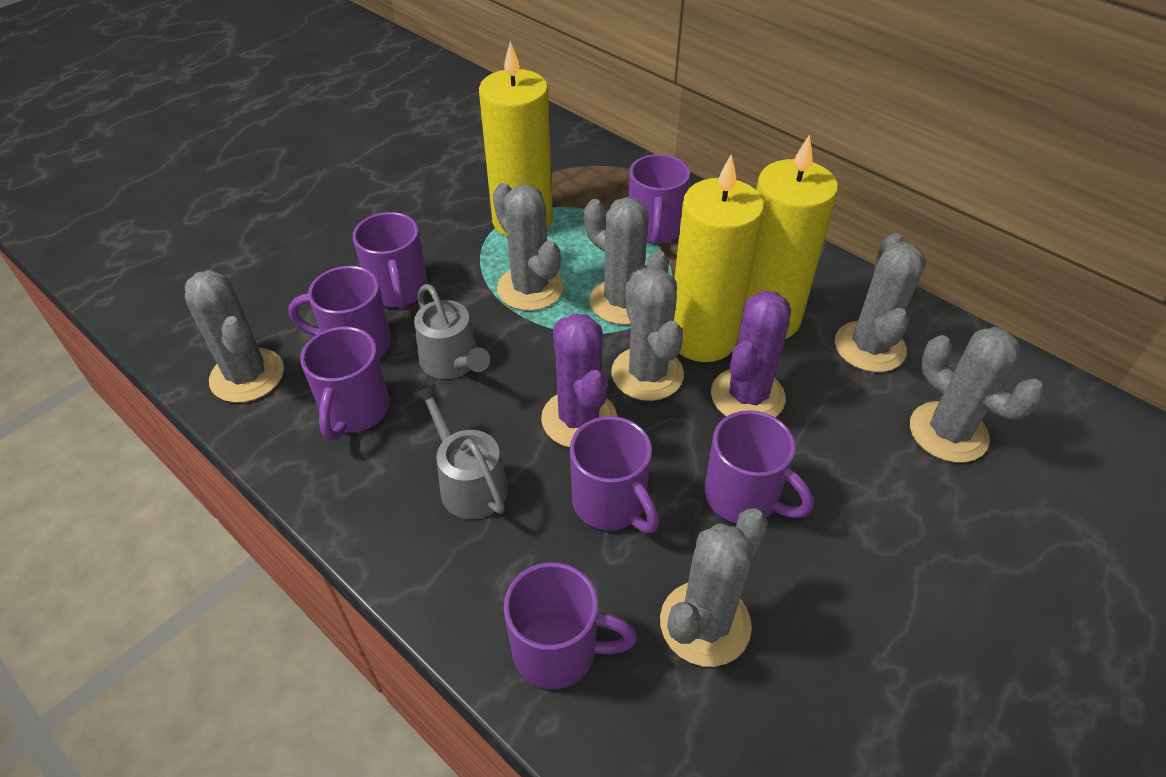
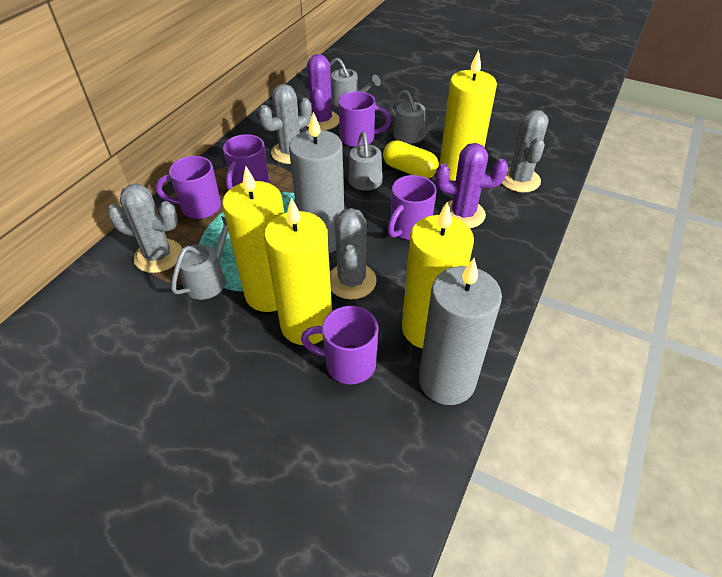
grey cactus: 7 -> 4
grey candle: 0 -> 2
grey watering can: 2 -> 4
purple mug: 7 -> 5
yellow candle: 3 -> 4
yellow capsule: 0 -> 1

